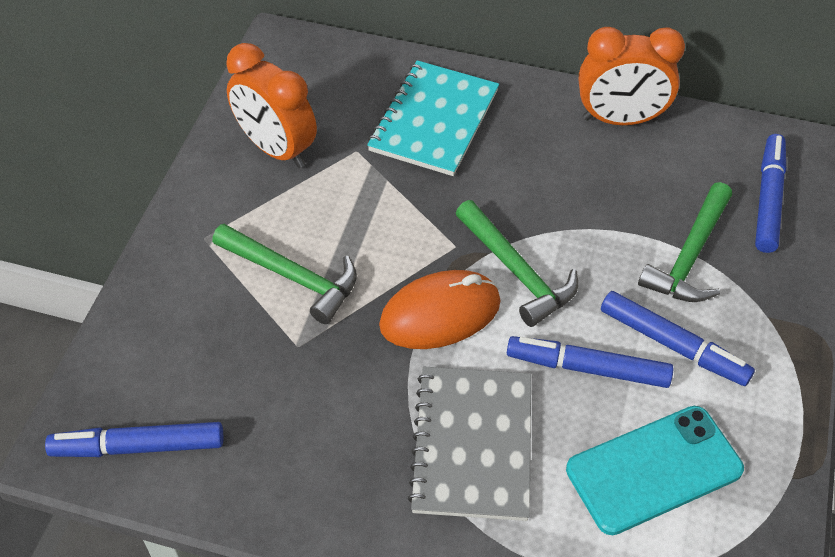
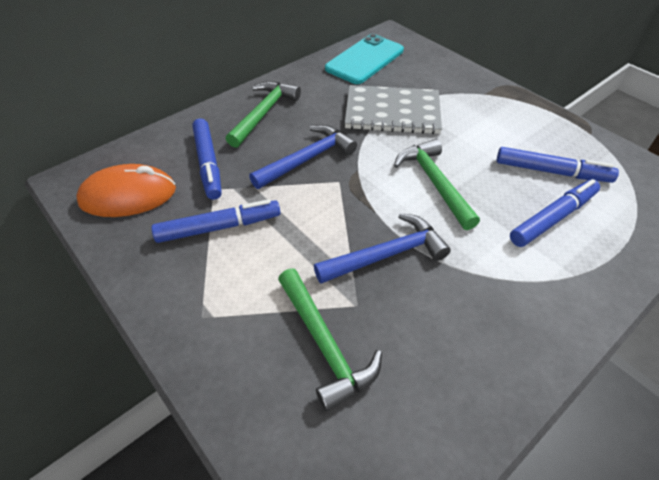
blue hammer: 0 -> 2
orange clock: 2 -> 0
turquoise notebook: 1 -> 0

